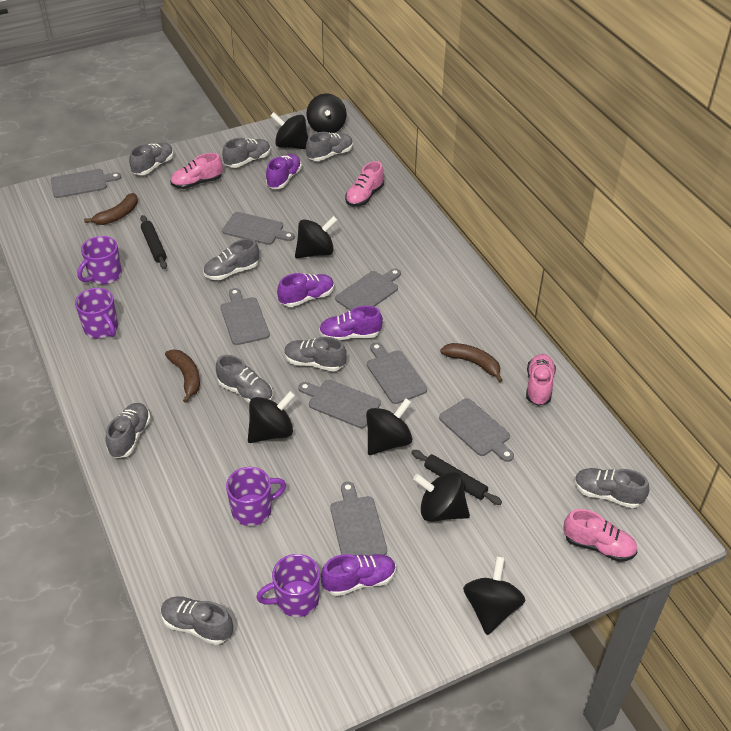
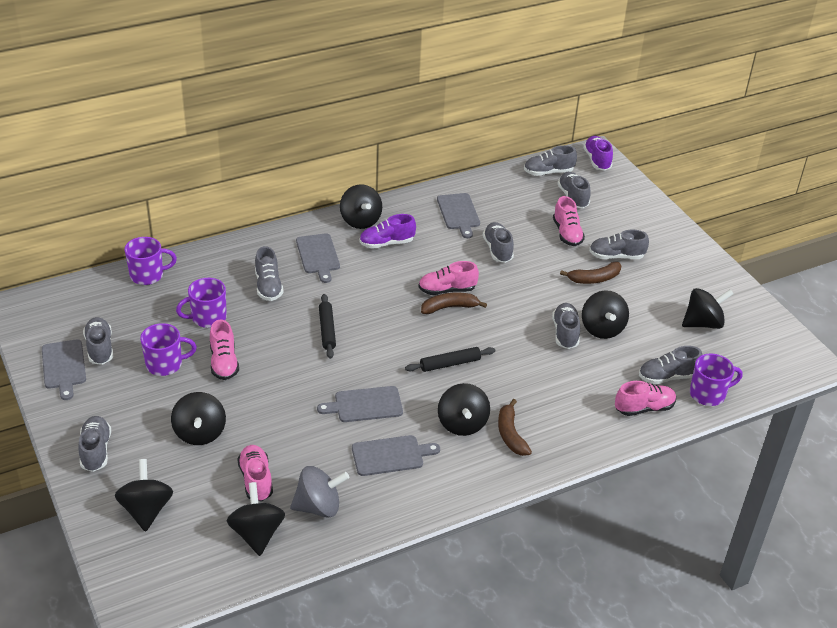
grey cutting board: 8 -> 5
grey spinning top: 0 -> 1
pink shoe: 4 -> 5
purple shoe: 4 -> 2

